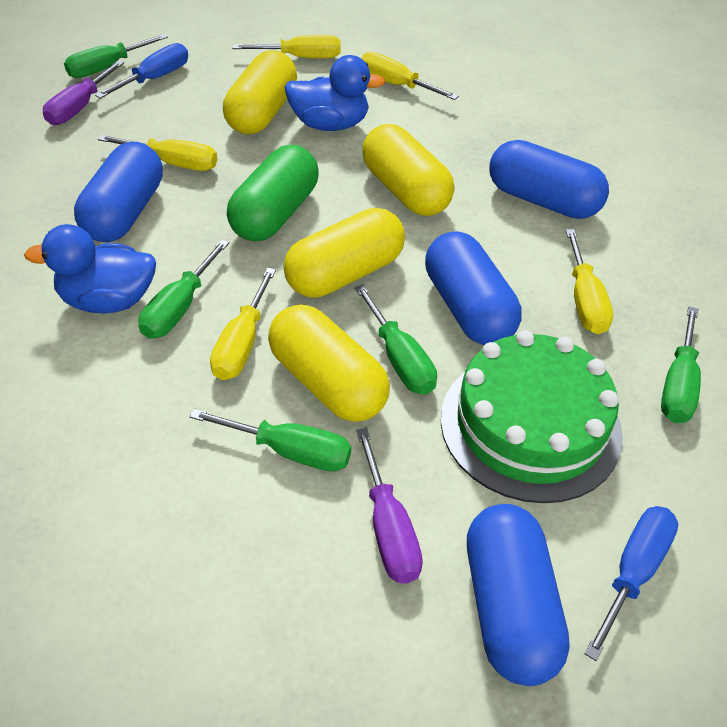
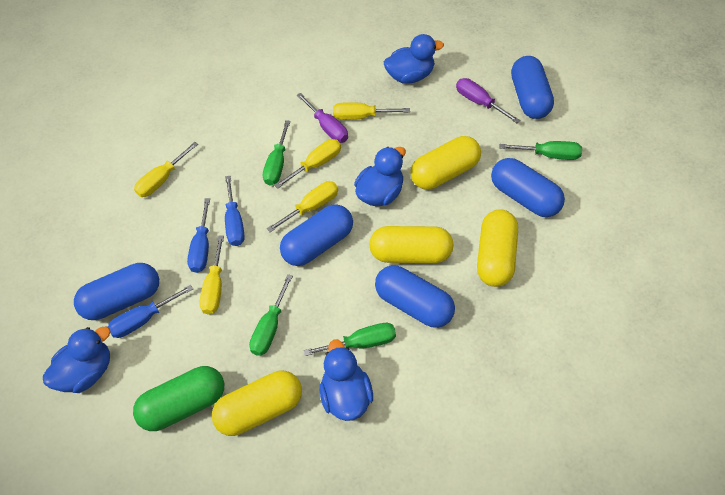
blue capsule: 4 -> 5
blue duck: 2 -> 4
blue screwdriver: 2 -> 3
green cake: 1 -> 0
green screwdriver: 5 -> 4

